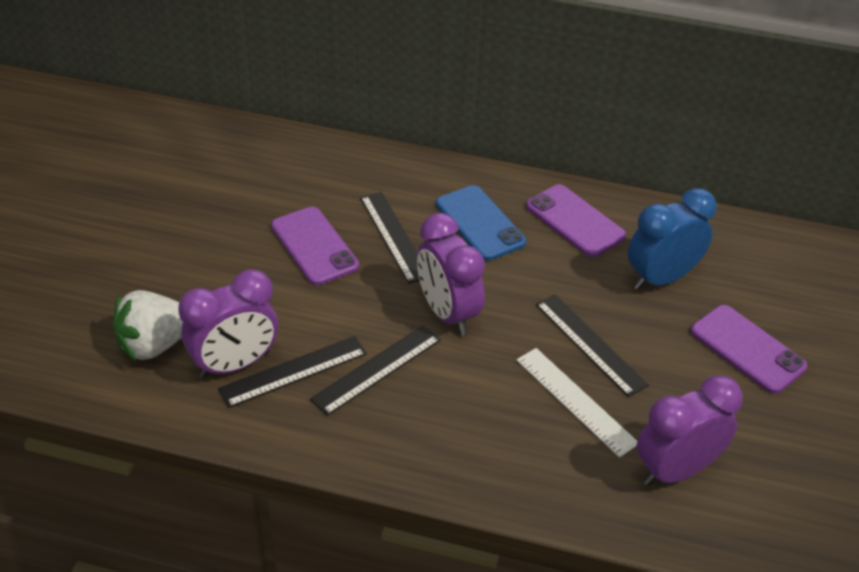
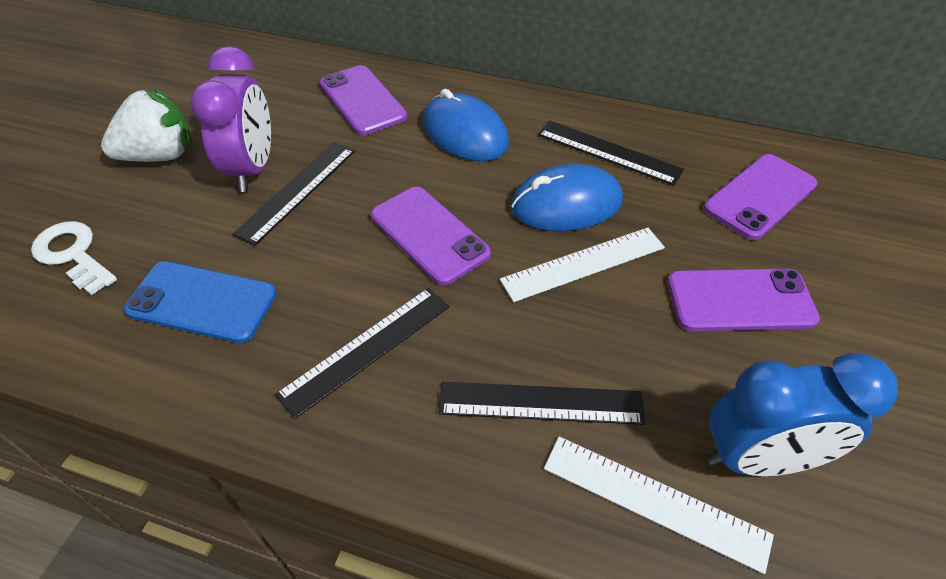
blue mouse: 0 -> 2
purple clock: 3 -> 1
purple phone: 3 -> 4
white key: 0 -> 1
white ruler: 1 -> 2

